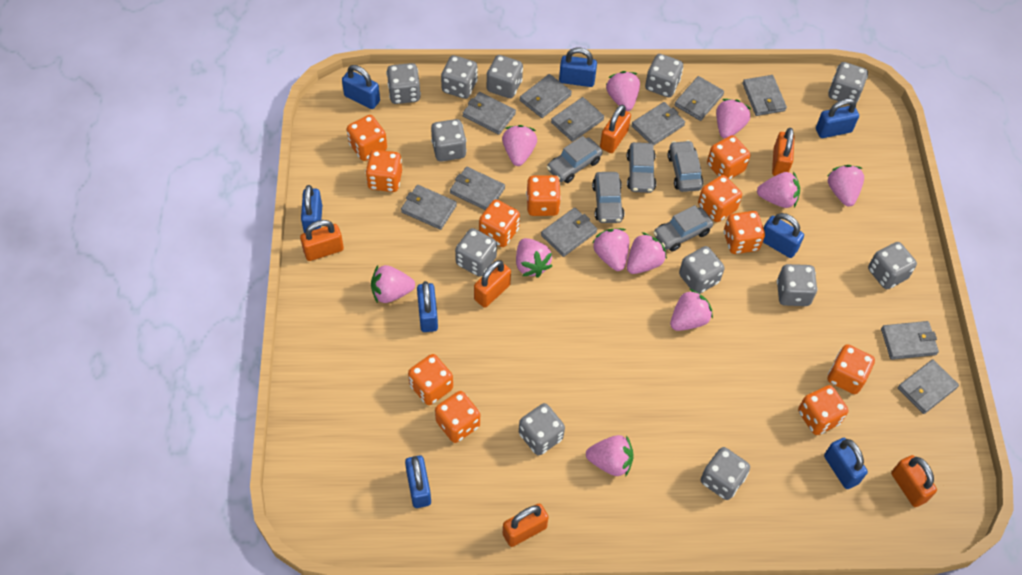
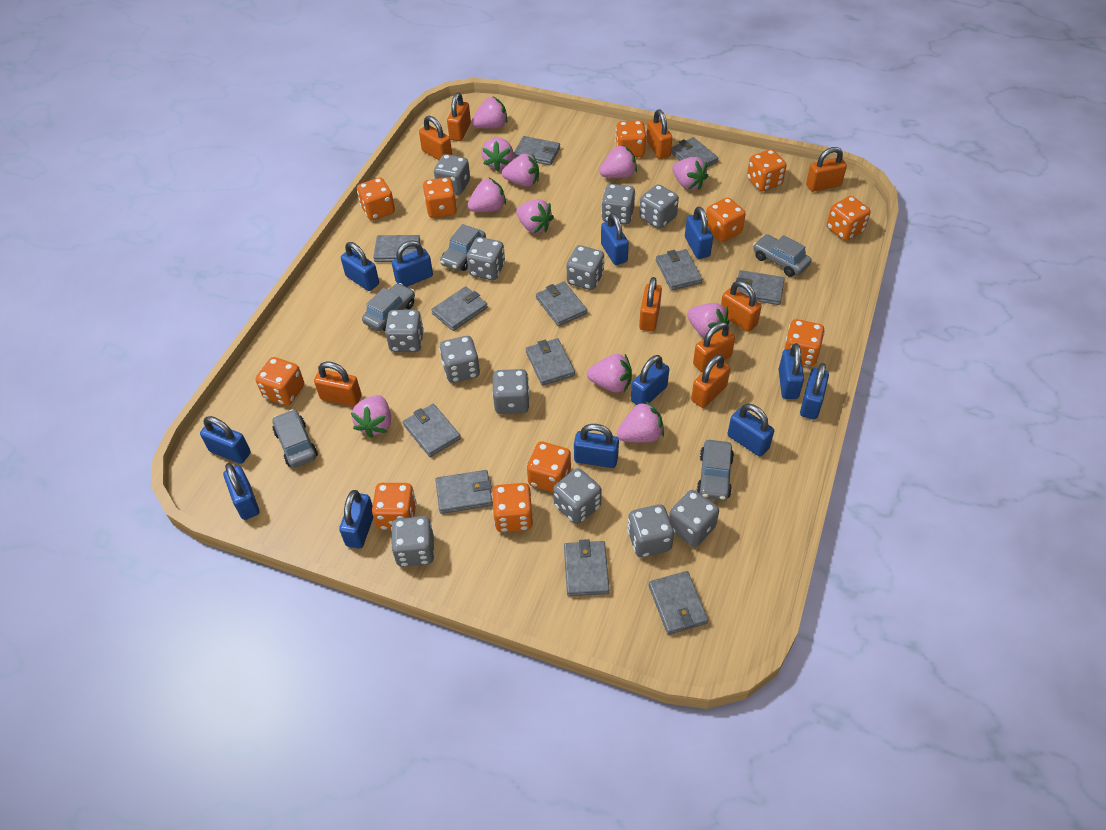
blue padlock: 8 -> 12
grey wallet: 11 -> 12
orange padlock: 6 -> 9

